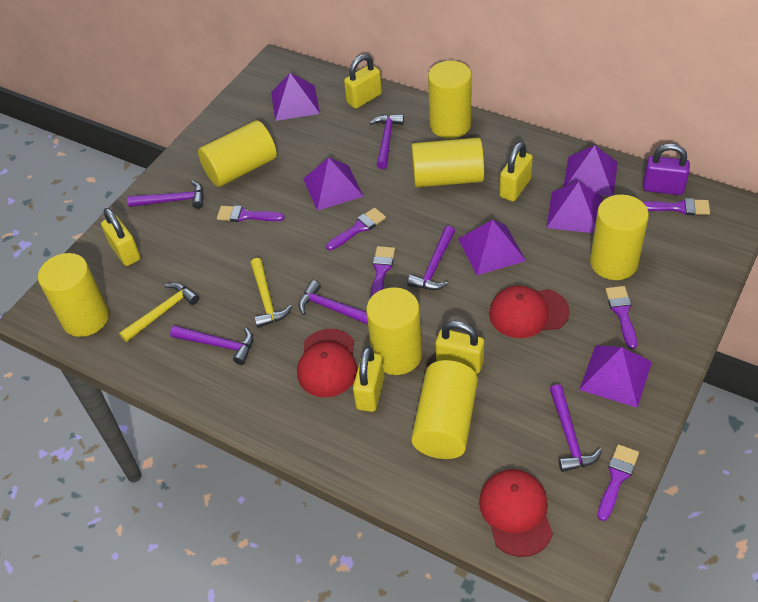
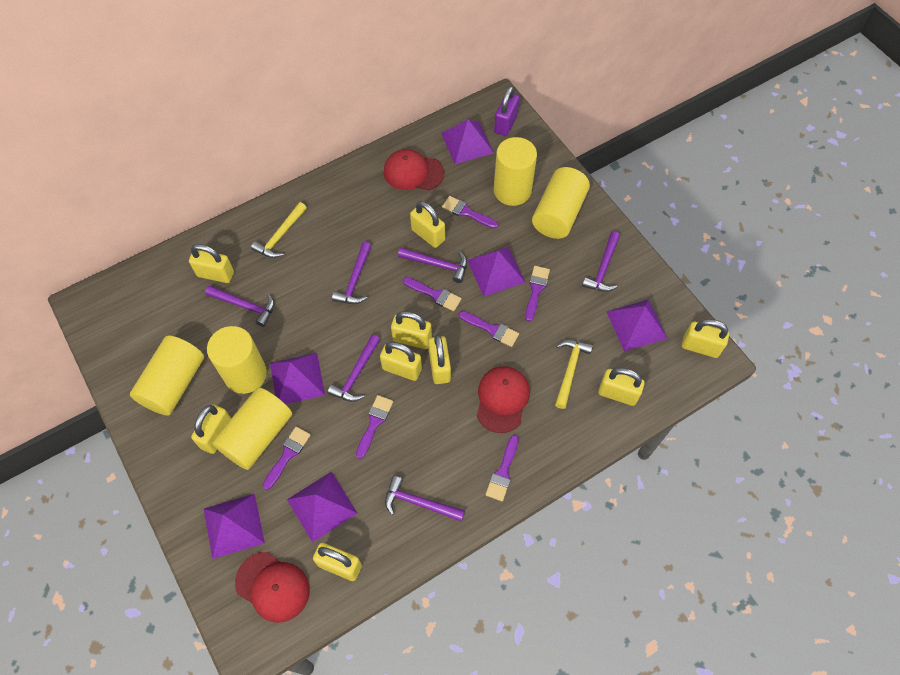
purple brush: 6 -> 7
yellow cylinder: 7 -> 5
yellow padlock: 5 -> 9

